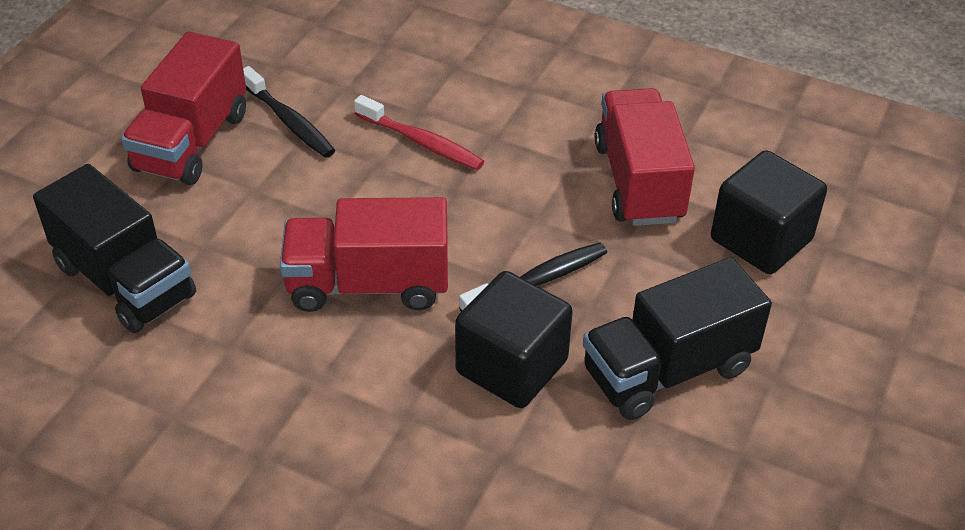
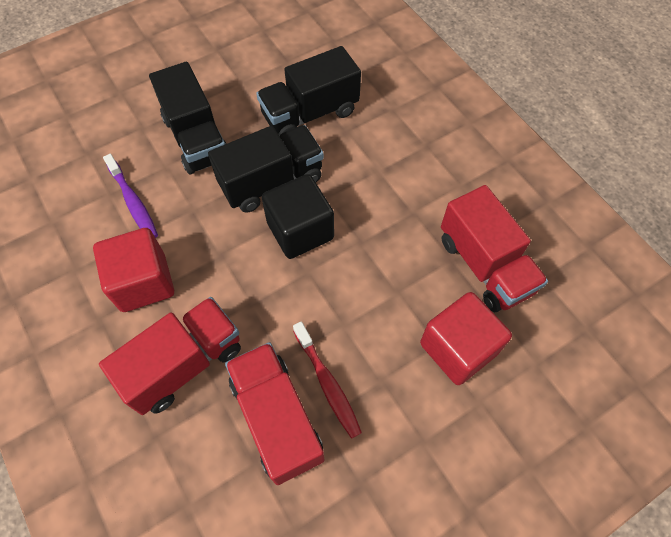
black cube: 2 -> 1
black toothbrush: 2 -> 0
black truck: 2 -> 3
purple toothbrush: 0 -> 1
red cube: 0 -> 2

